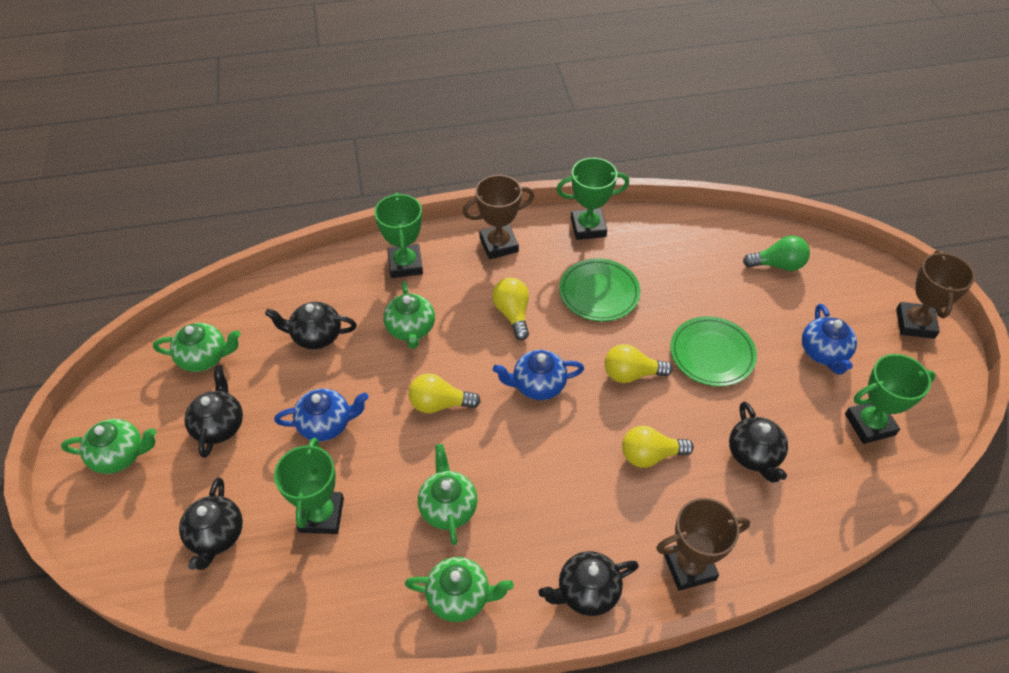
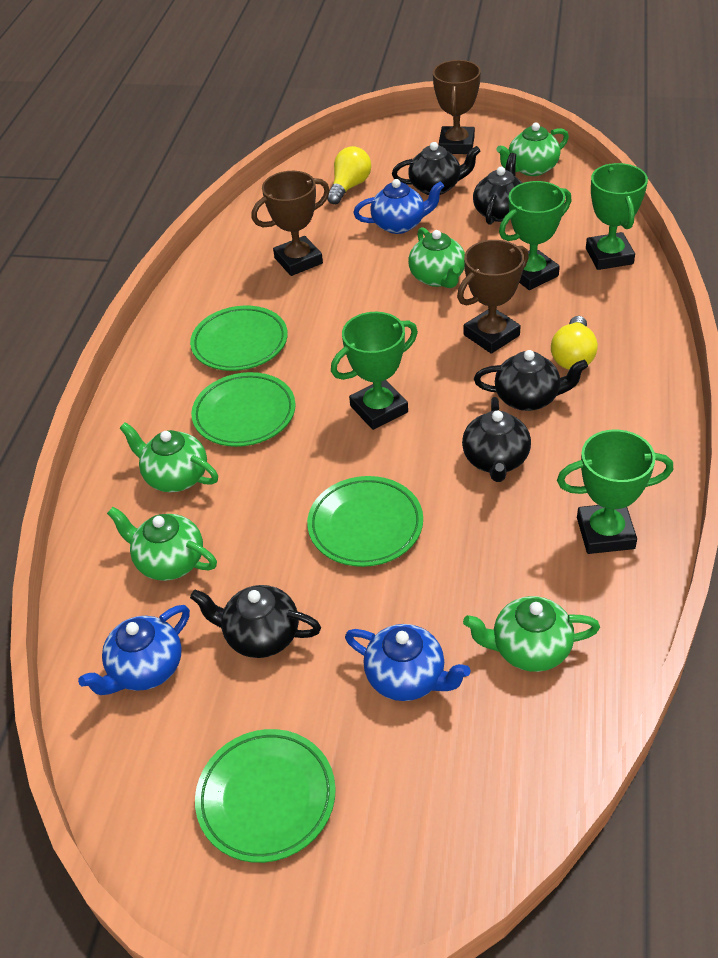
green light bulb: 1 -> 0
green plate: 2 -> 4
yellow light bulb: 4 -> 2

